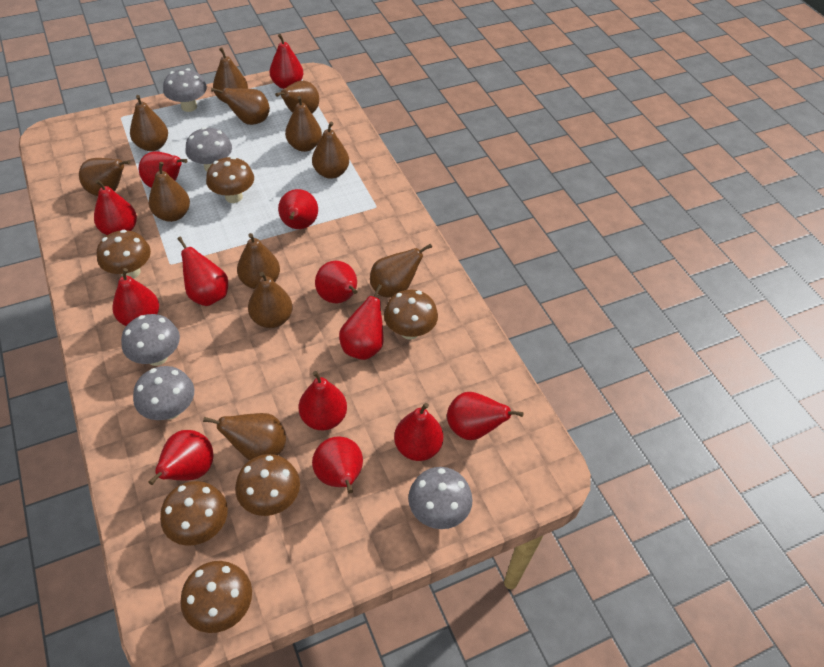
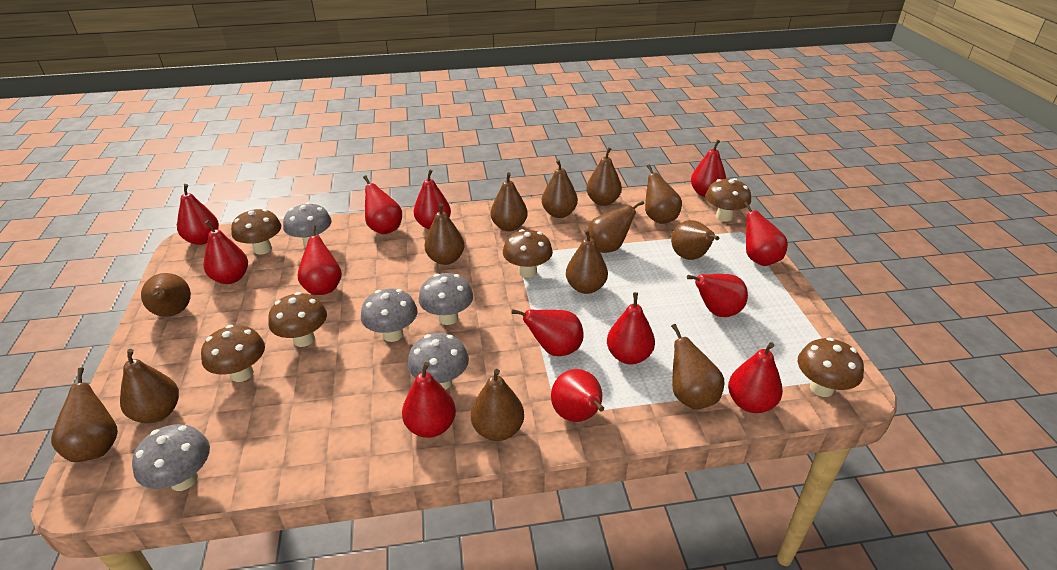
brown pear: 12 -> 13

